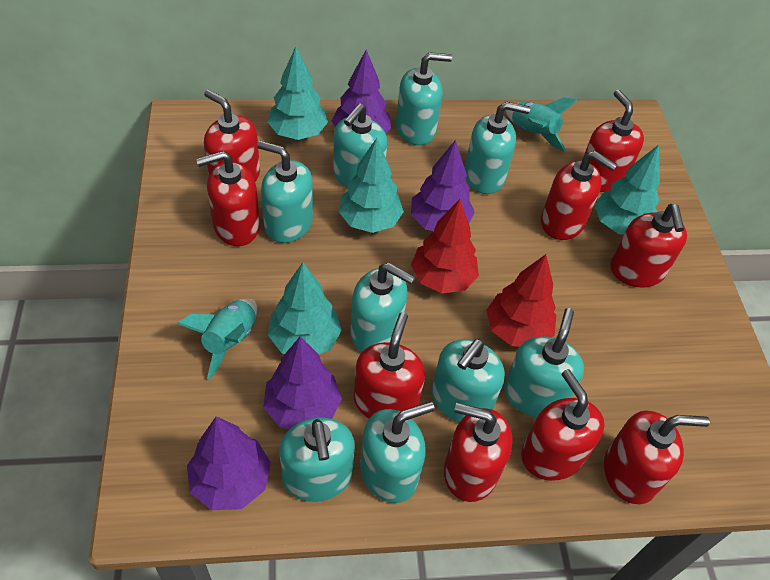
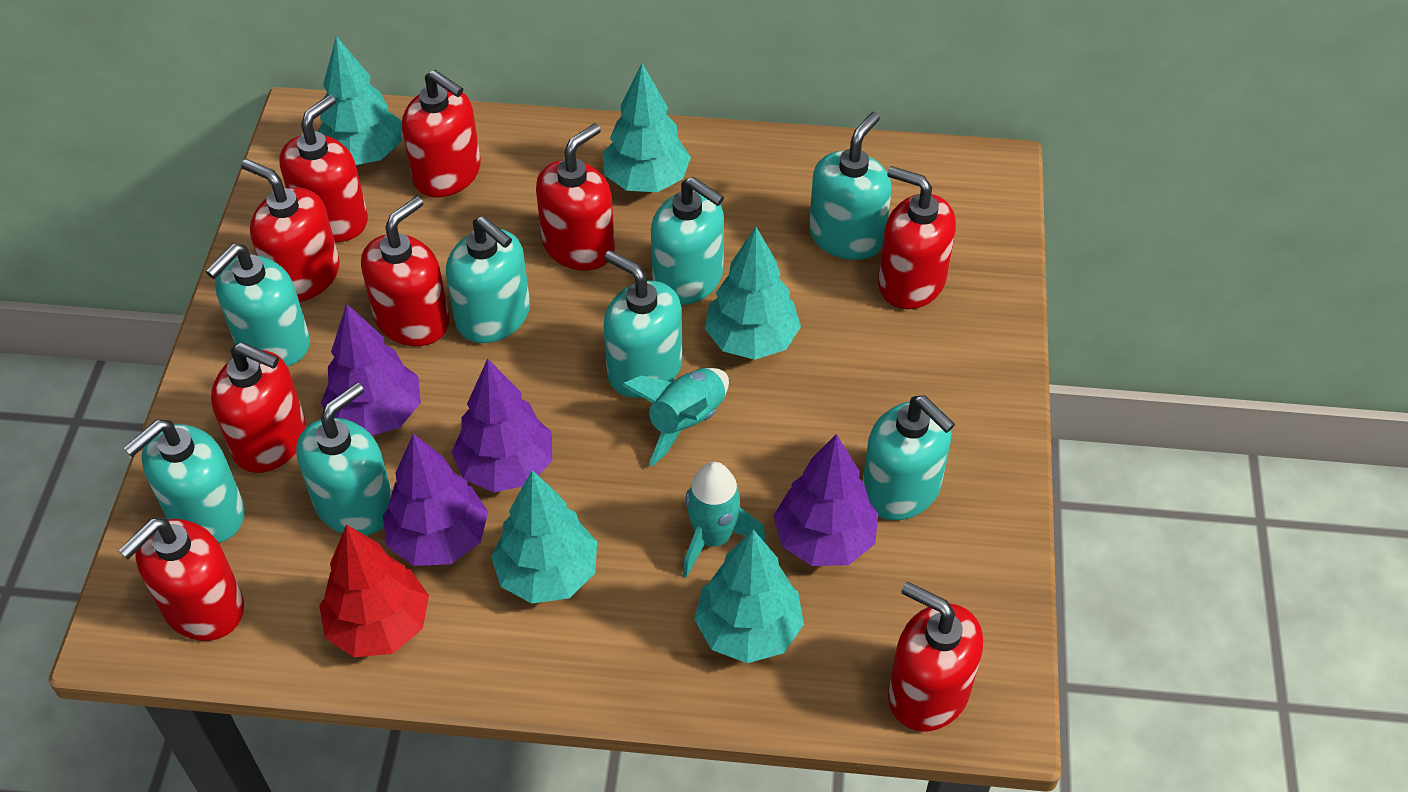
red tree: 2 -> 1
turquoise soap dispenser: 9 -> 8
turquoise tree: 4 -> 5

